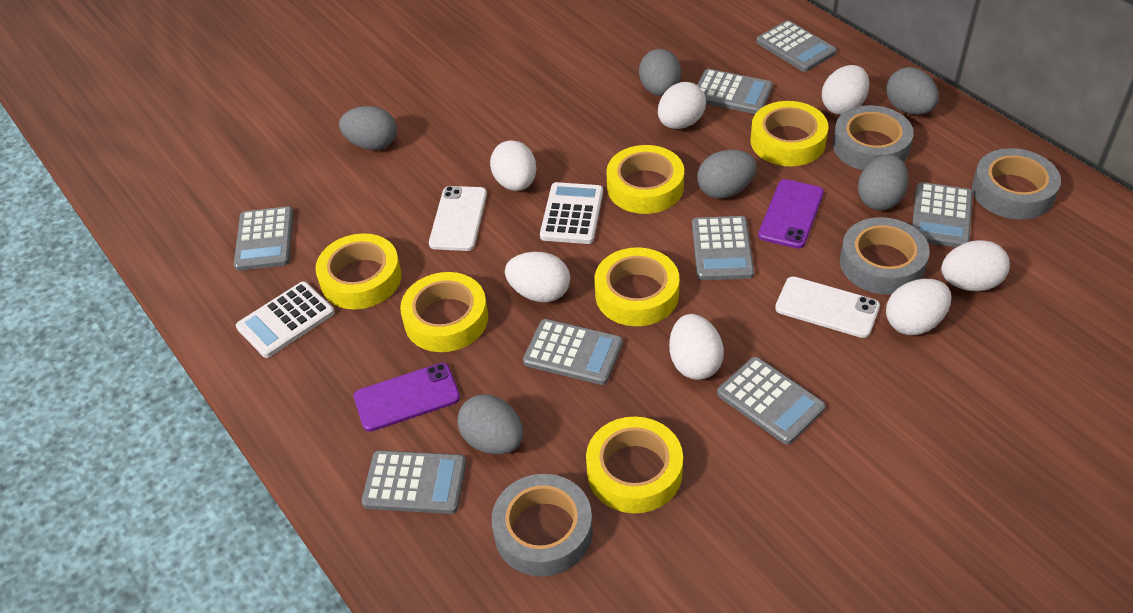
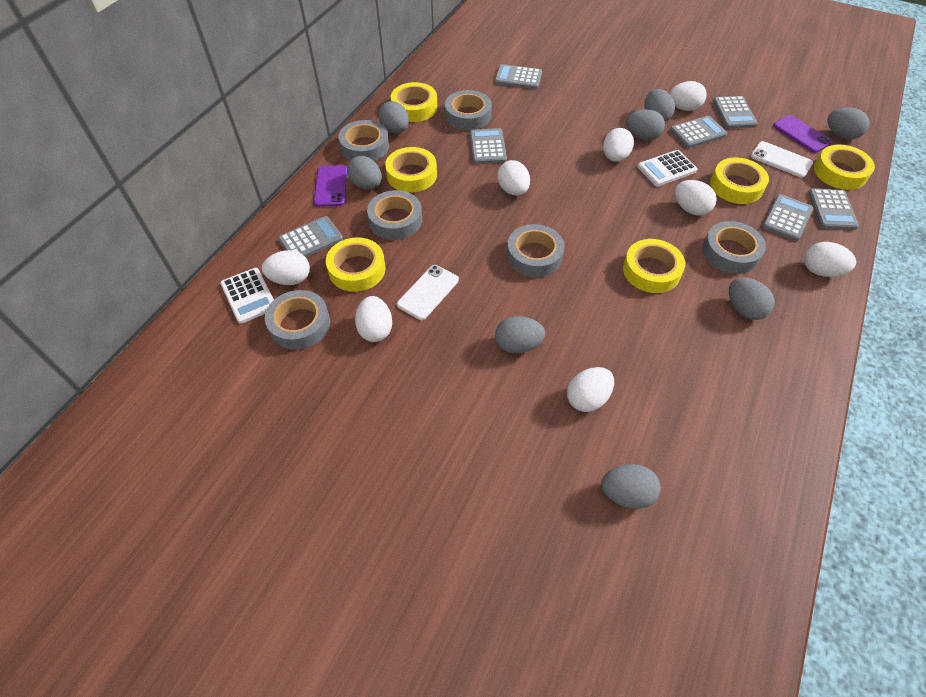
grey calculator: 8 -> 7
grey egg: 6 -> 8
grey tape: 4 -> 6
white egg: 7 -> 8

